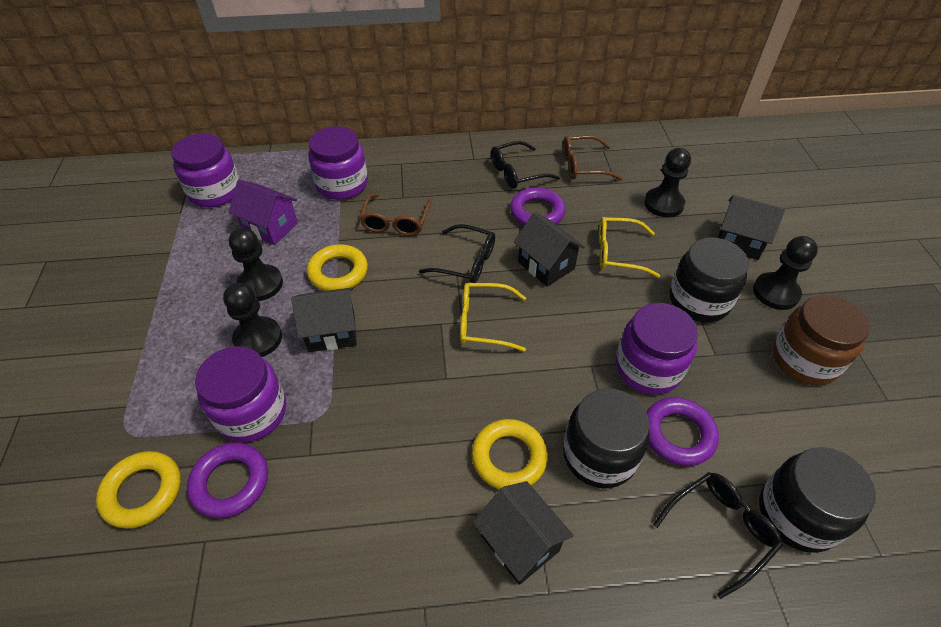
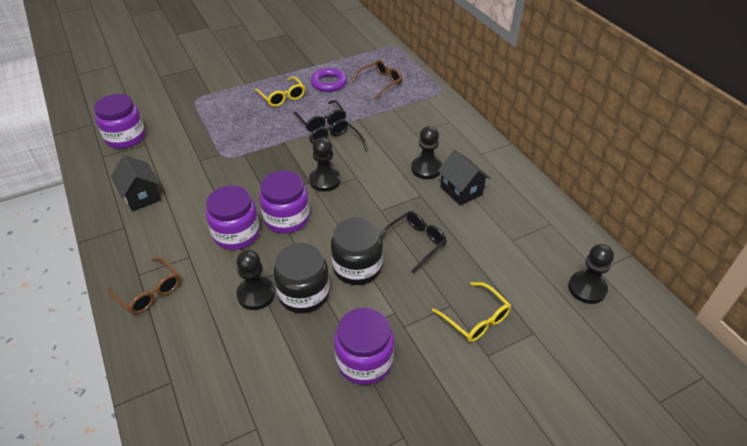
black house: 4 -> 2
black jar: 3 -> 2
brown jar: 1 -> 0
purple house: 1 -> 0
purple ring: 3 -> 1
yellow ring: 3 -> 0

